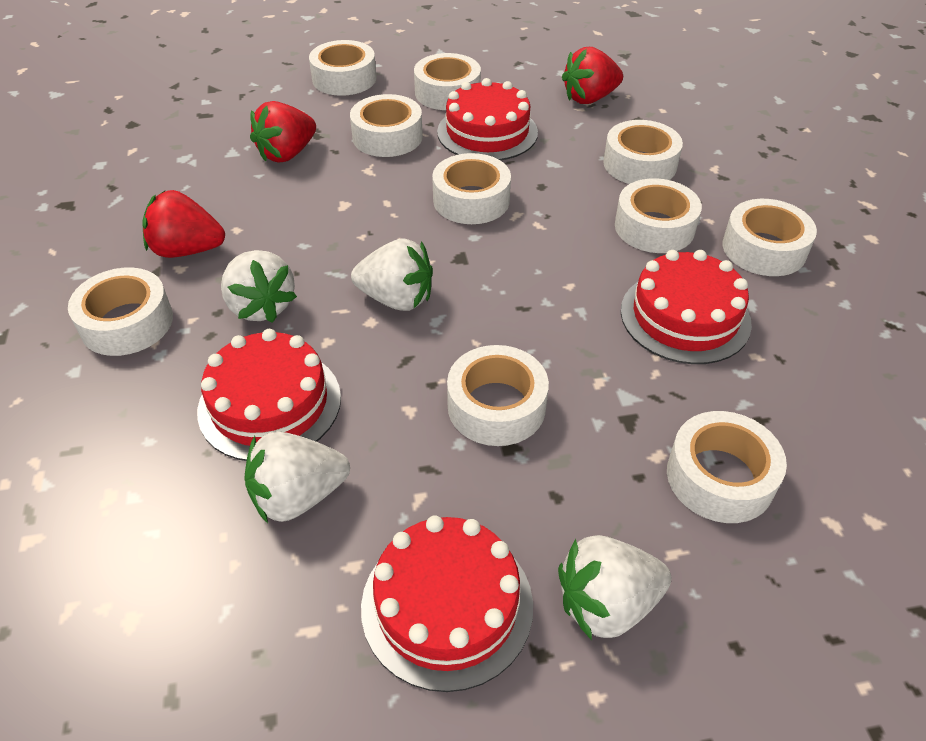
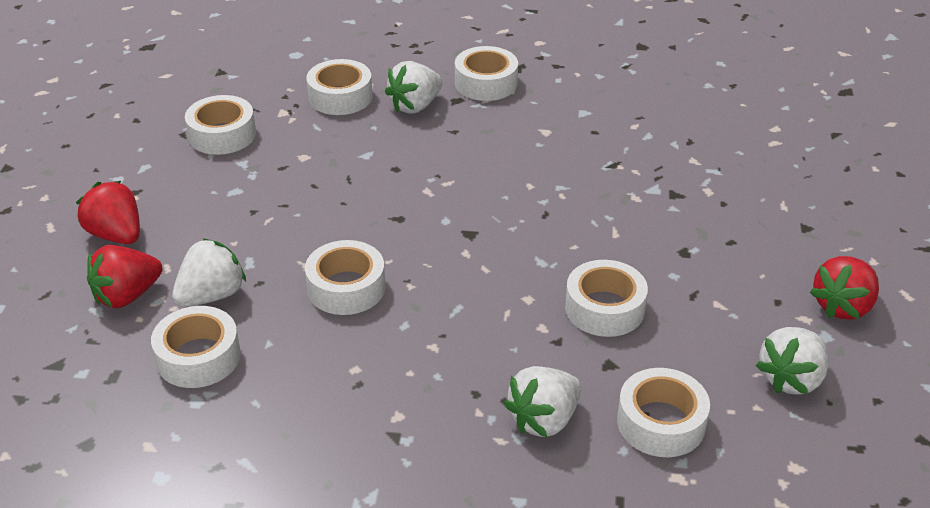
red cake: 4 -> 0
white tape: 10 -> 7

